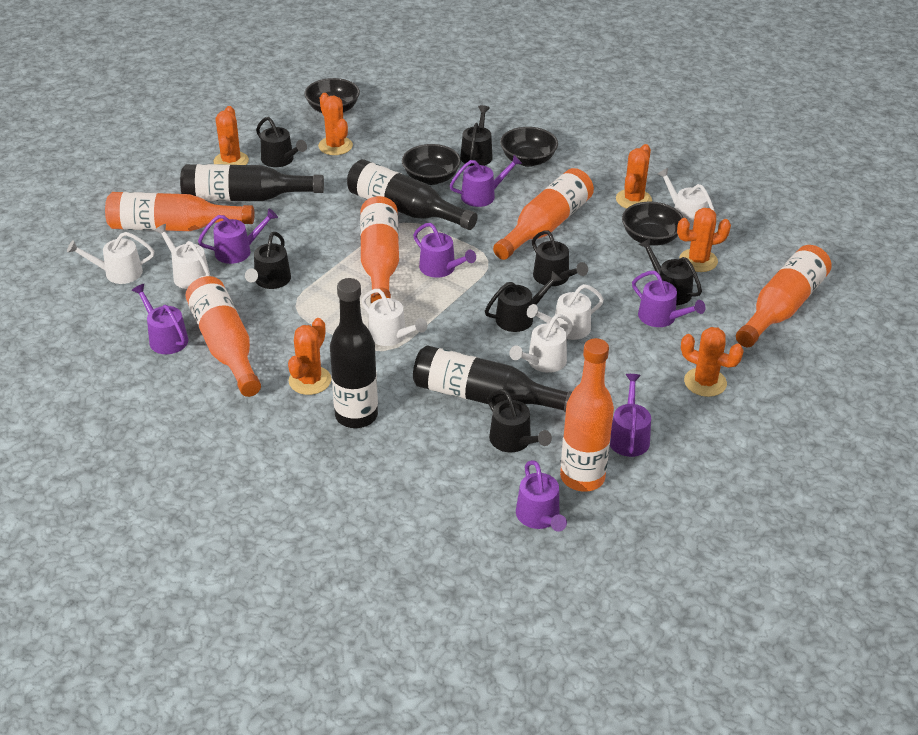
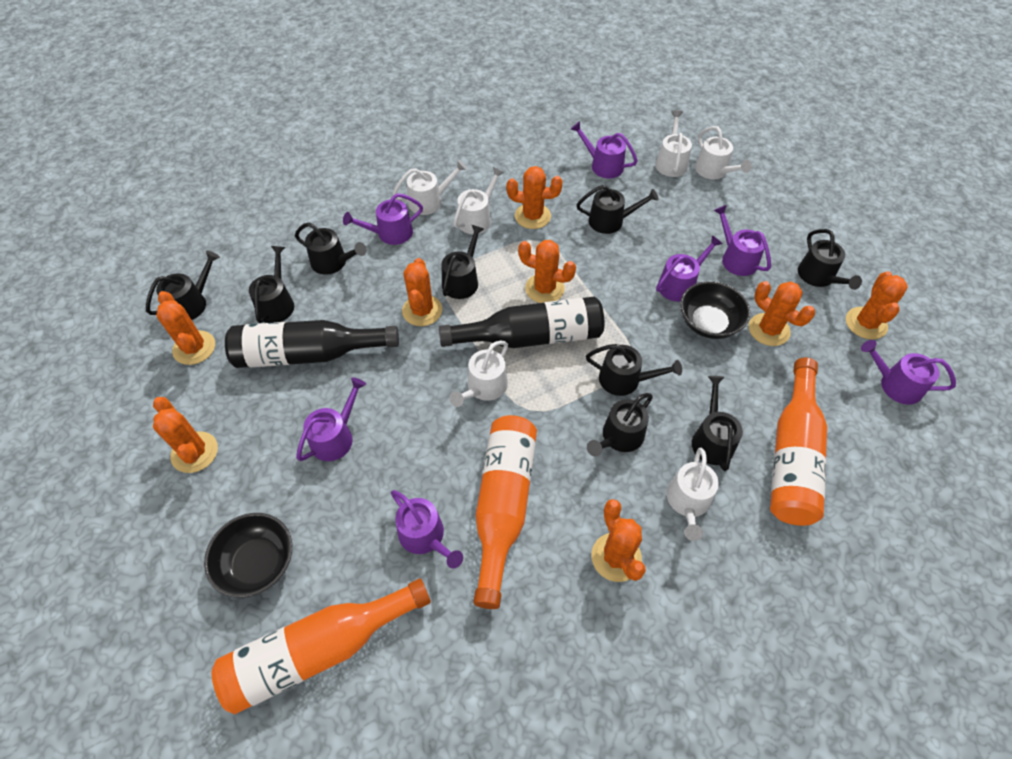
black bottle: 4 -> 2
black bowl: 4 -> 2
black watering can: 7 -> 9
orange bottle: 6 -> 3
orange cactus: 6 -> 8

